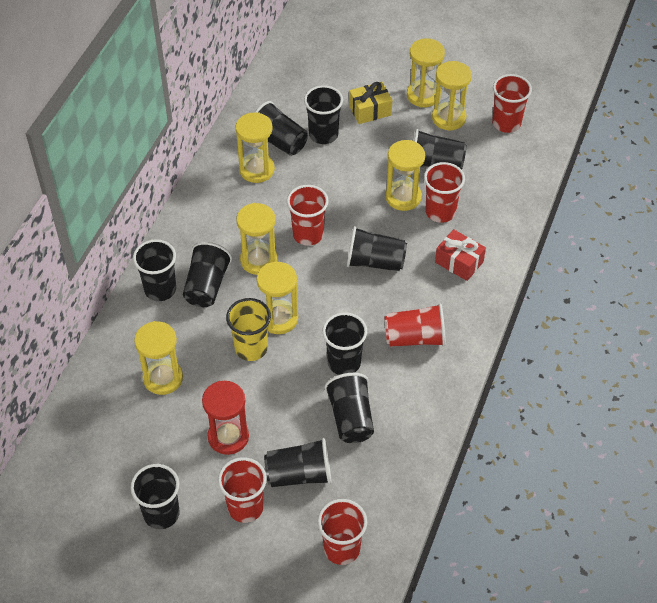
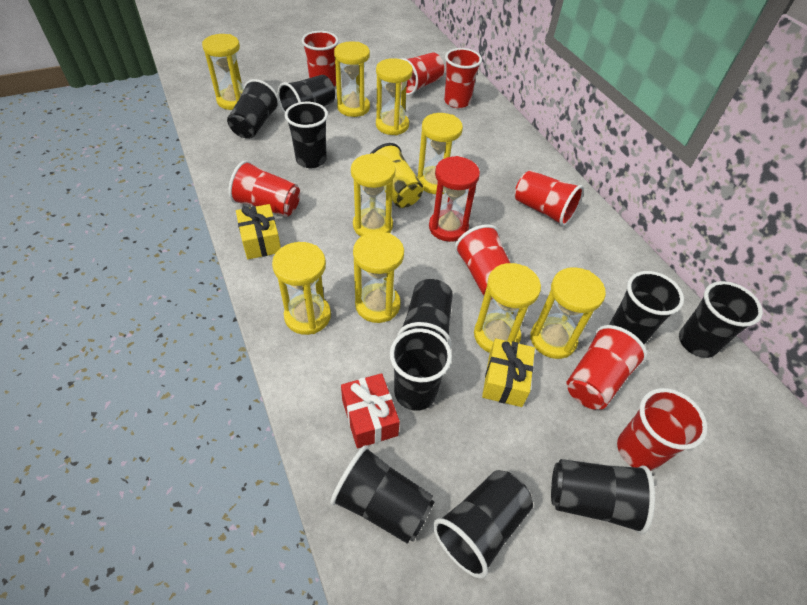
red cup: 6 -> 8
yellow gift: 1 -> 2
yellow hourglass: 7 -> 9

